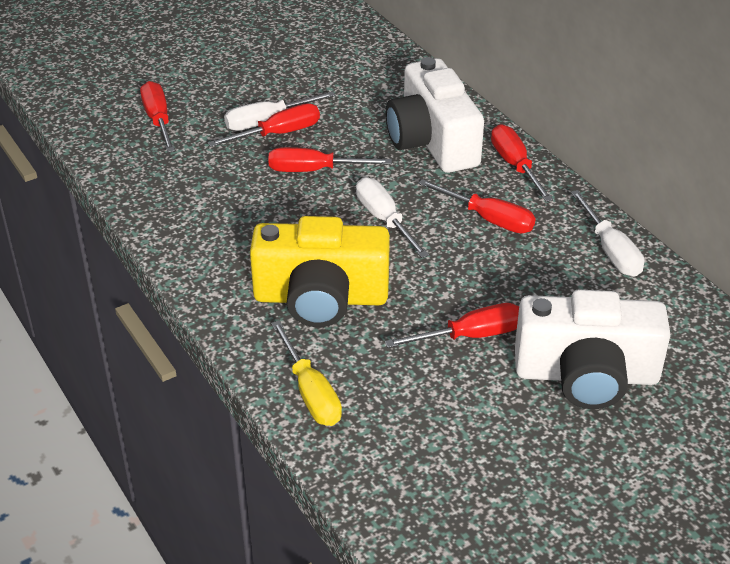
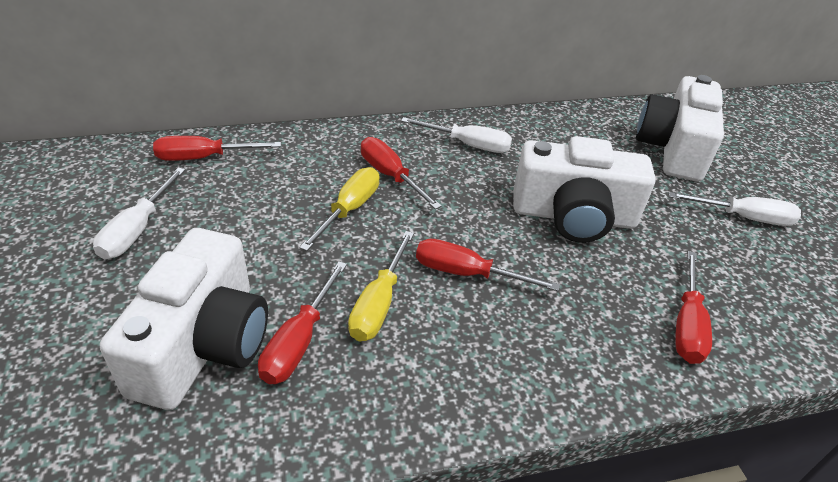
red screwdriver: 6 -> 5
white camera: 2 -> 3
yellow camera: 1 -> 0
yellow screwdriver: 1 -> 2

